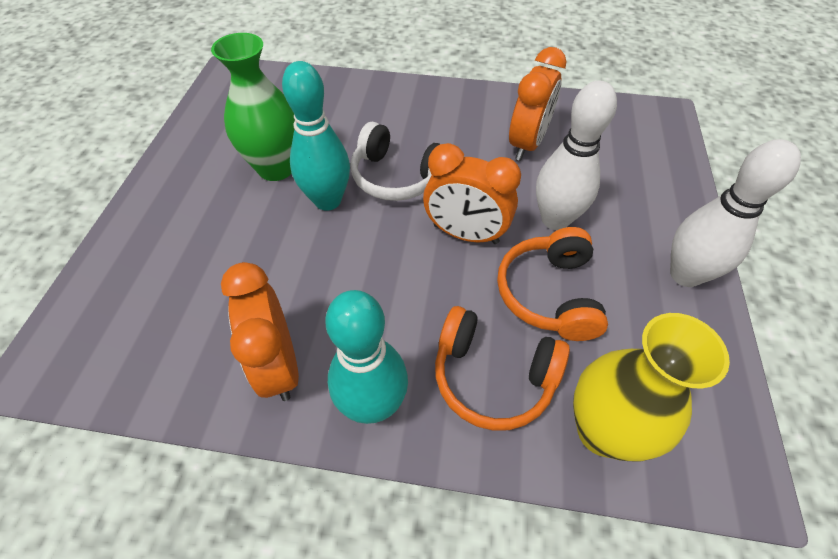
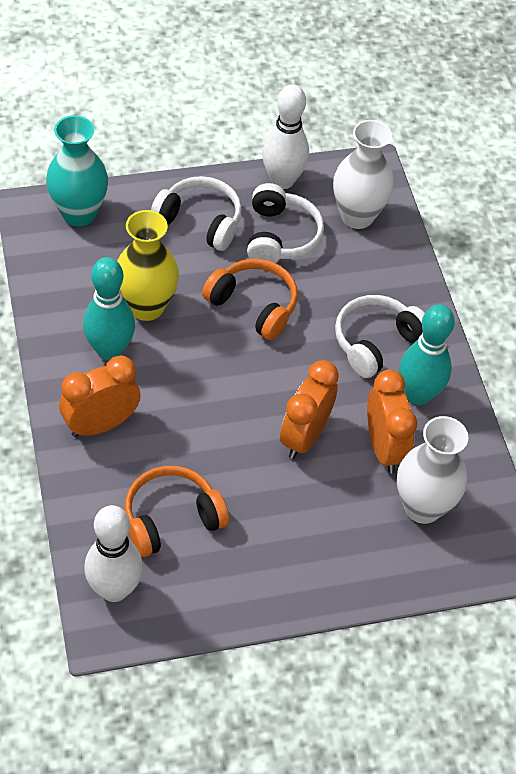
green vase: 1 -> 0
turquoise vase: 0 -> 1
white headphones: 1 -> 3
white vase: 0 -> 2

